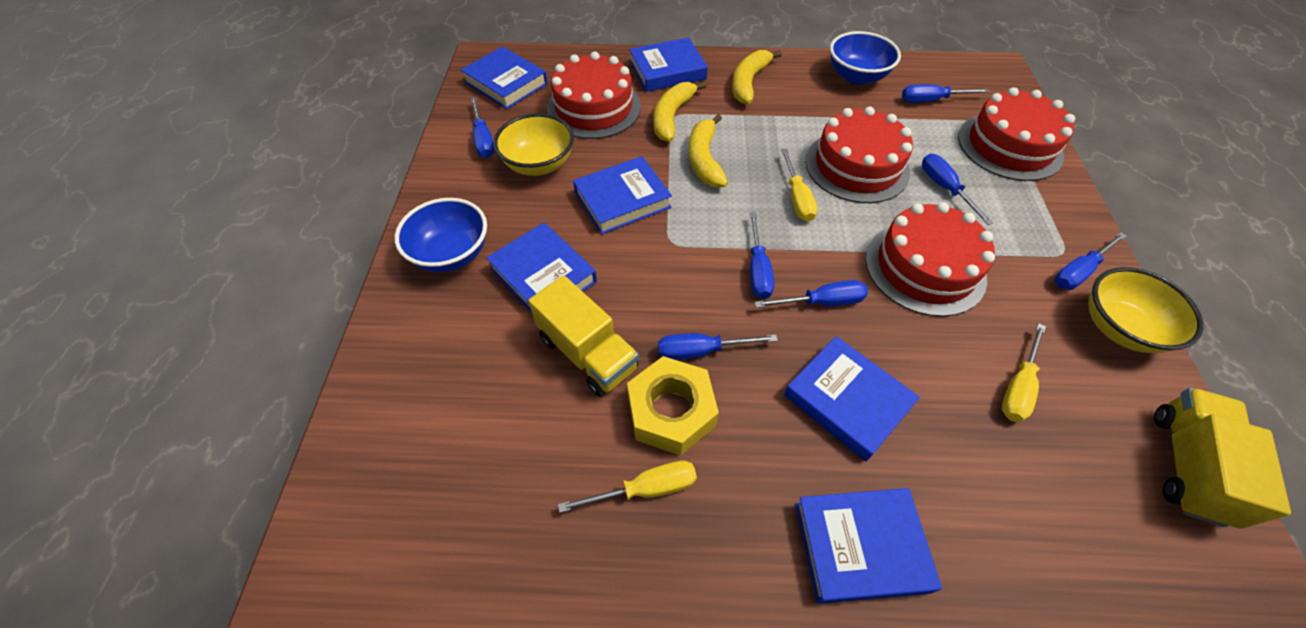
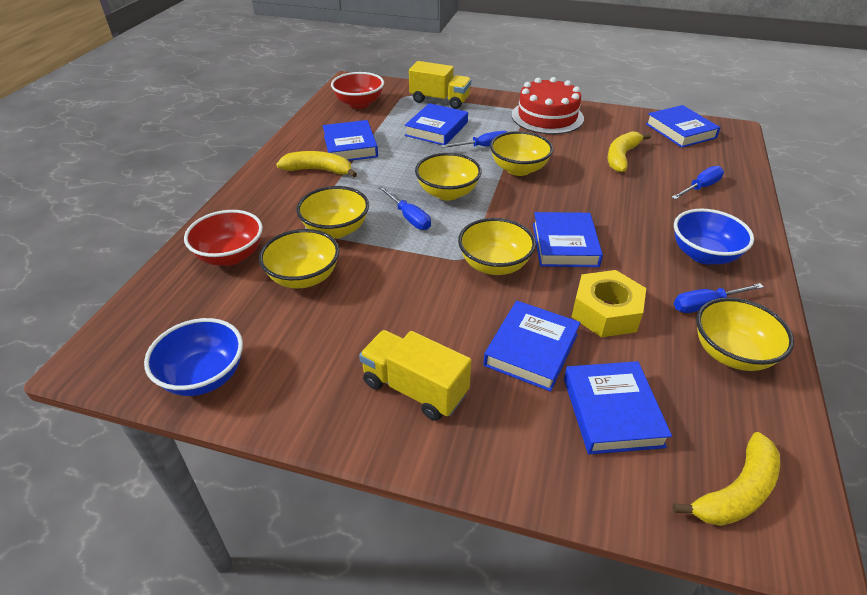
blue screwdriver: 7 -> 4
red bowl: 0 -> 2
red cake: 4 -> 1
yellow bowl: 2 -> 6
yellow screwdriver: 3 -> 0

